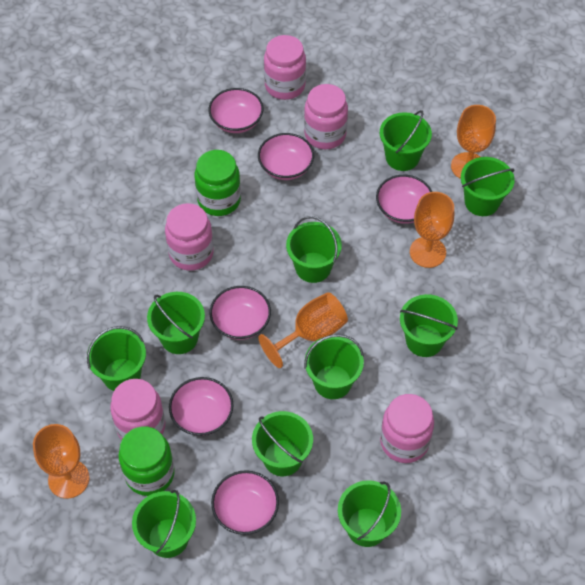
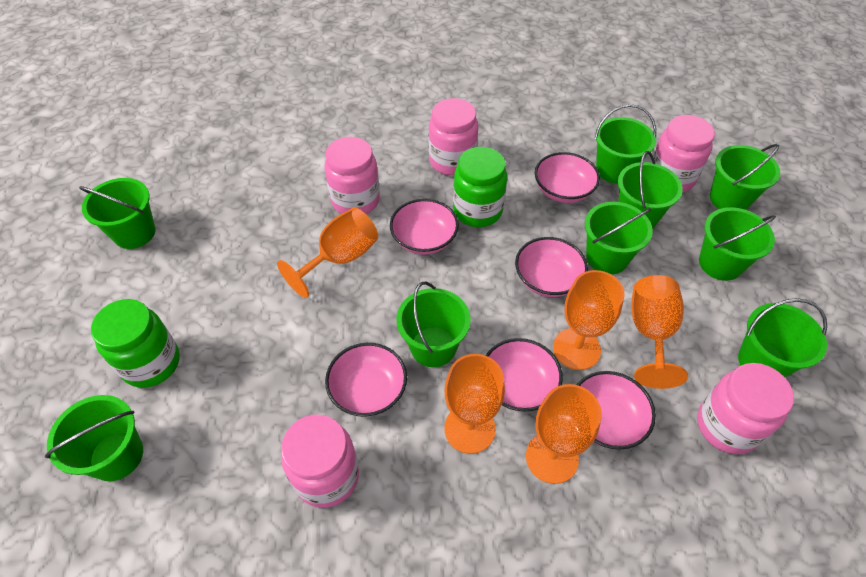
green bucket: 10 -> 9
orange goblet: 4 -> 5

